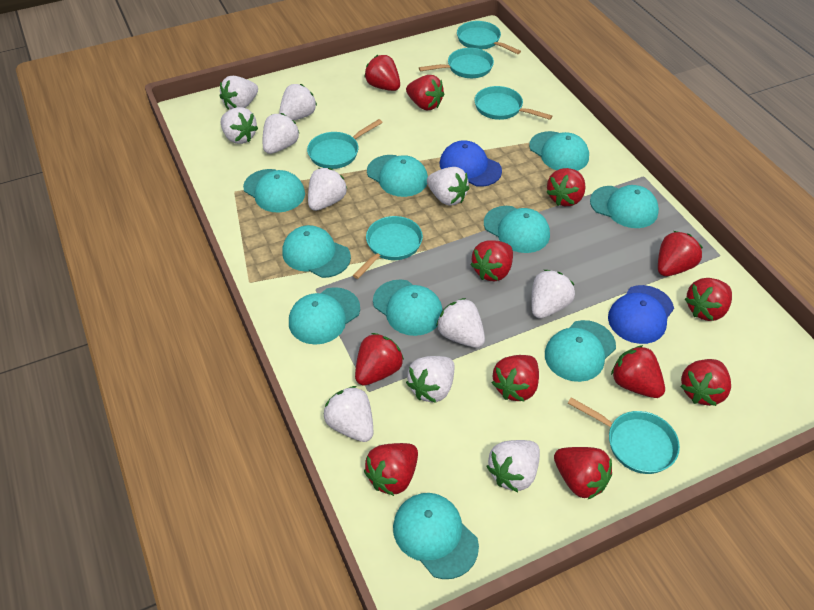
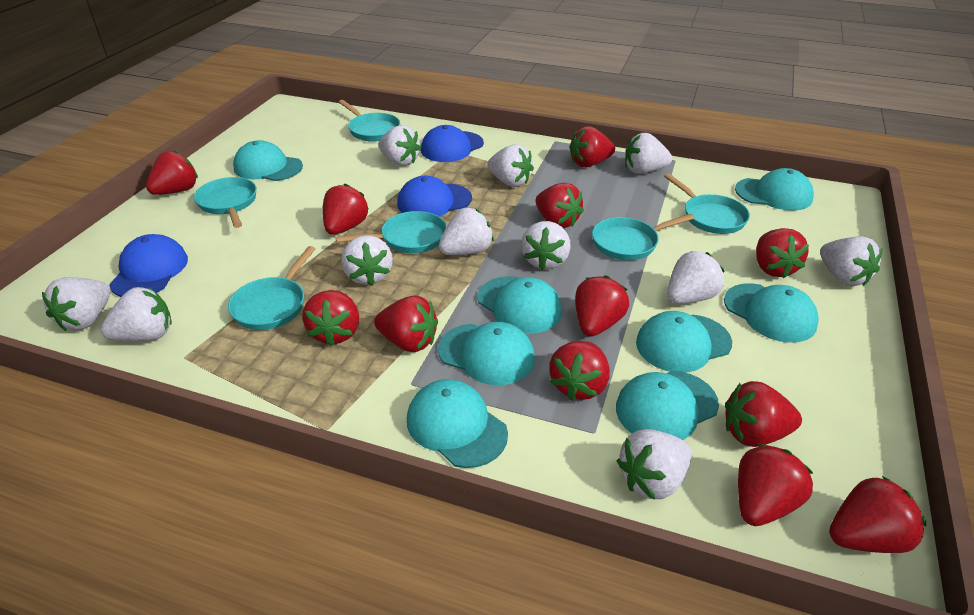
blue cap: 2 -> 3
turquoise cap: 10 -> 8

